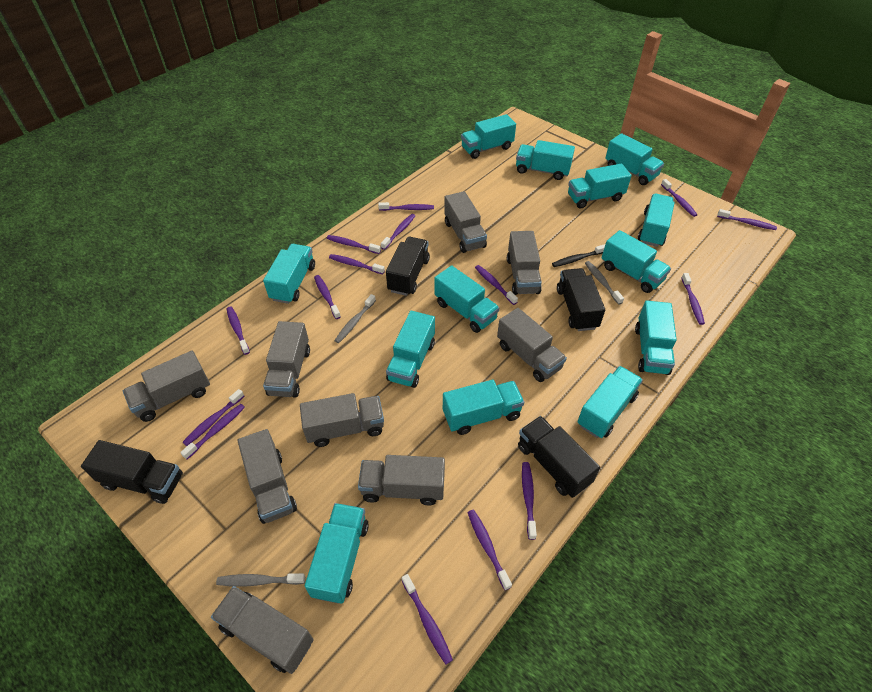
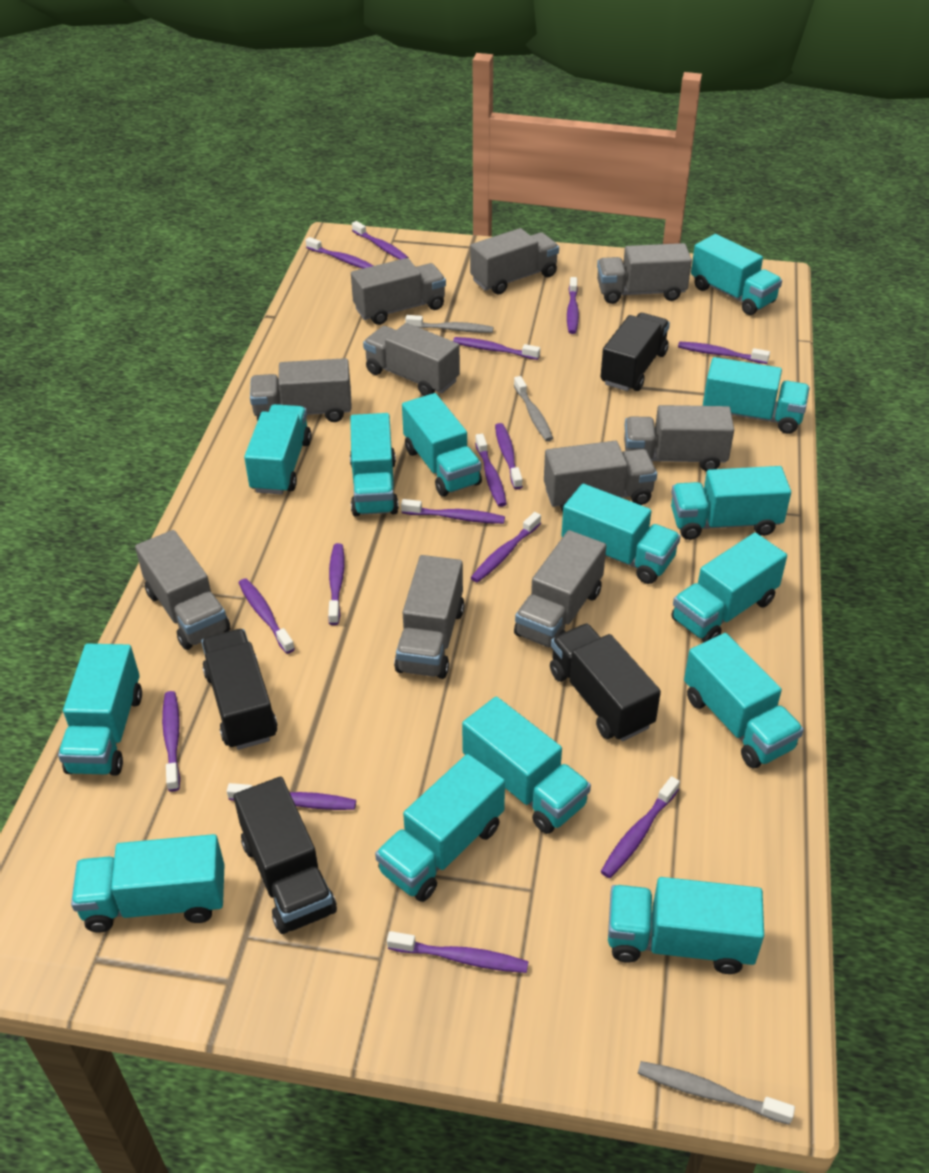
black toothbrush: 1 -> 0
grey truck: 9 -> 10
turquoise truck: 13 -> 14

